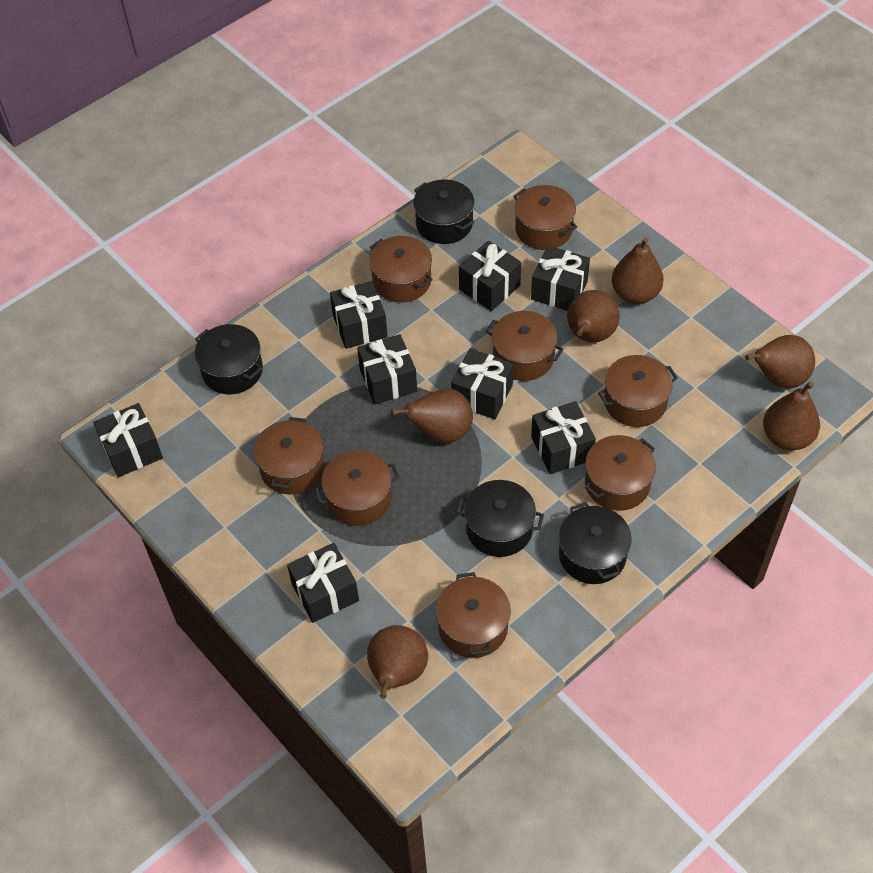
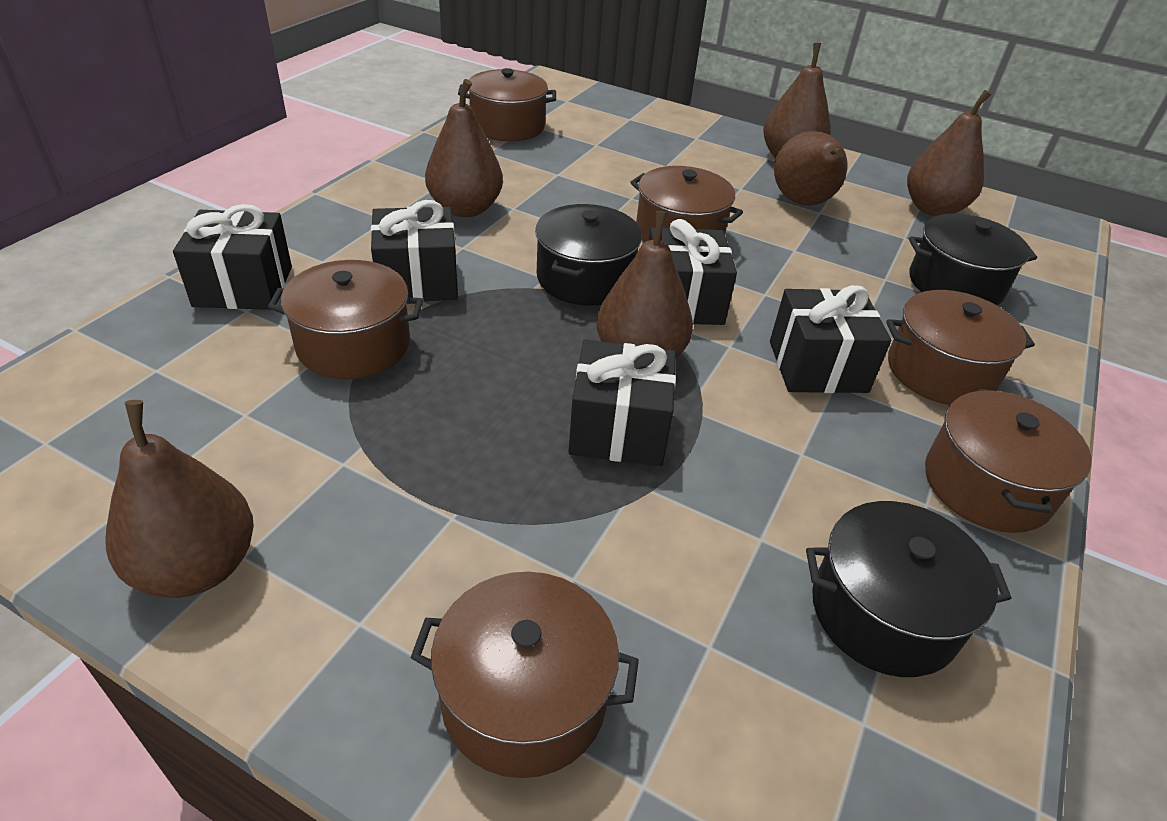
black gift: 8 -> 5
black pot: 4 -> 3
brown pot: 8 -> 6

